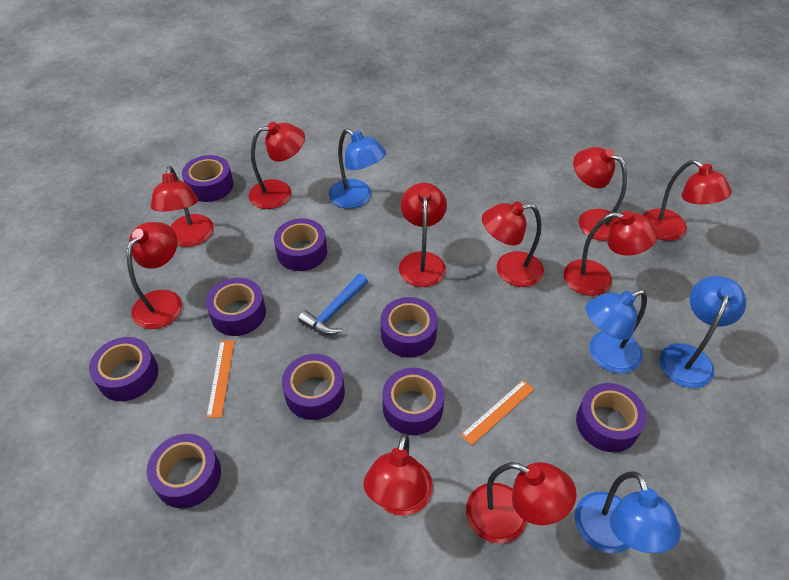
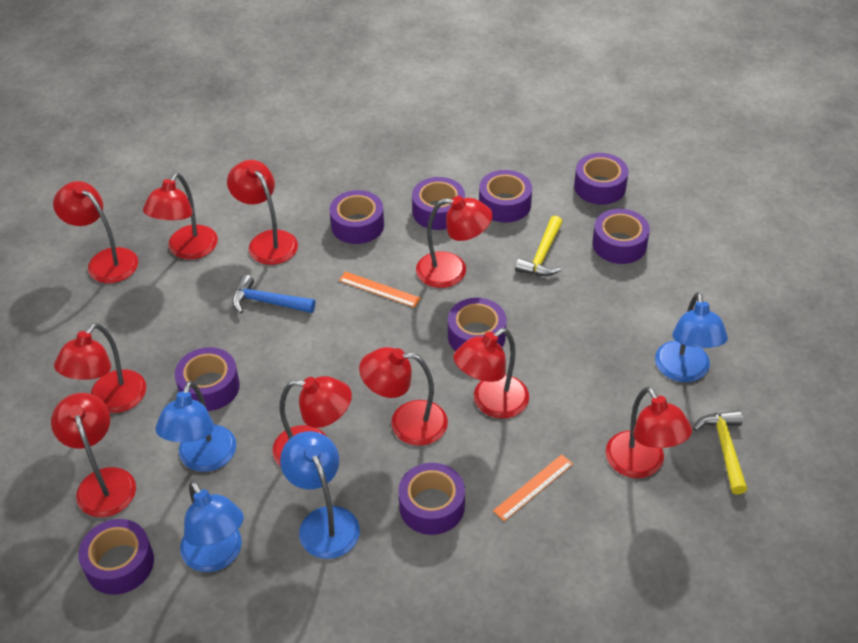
yellow hammer: 0 -> 2

